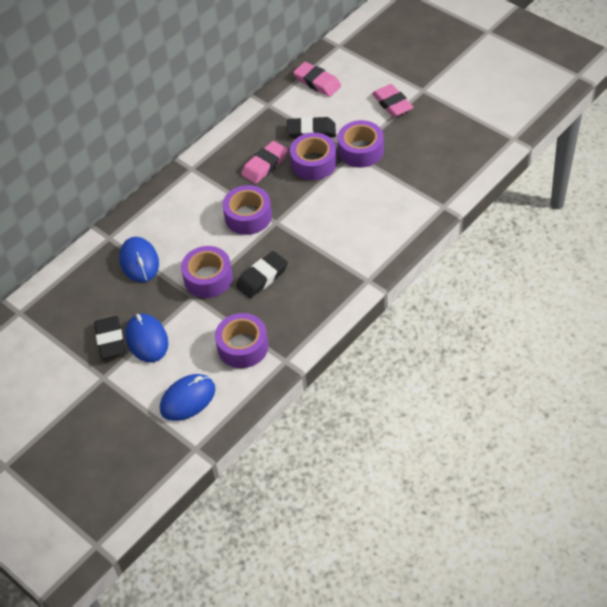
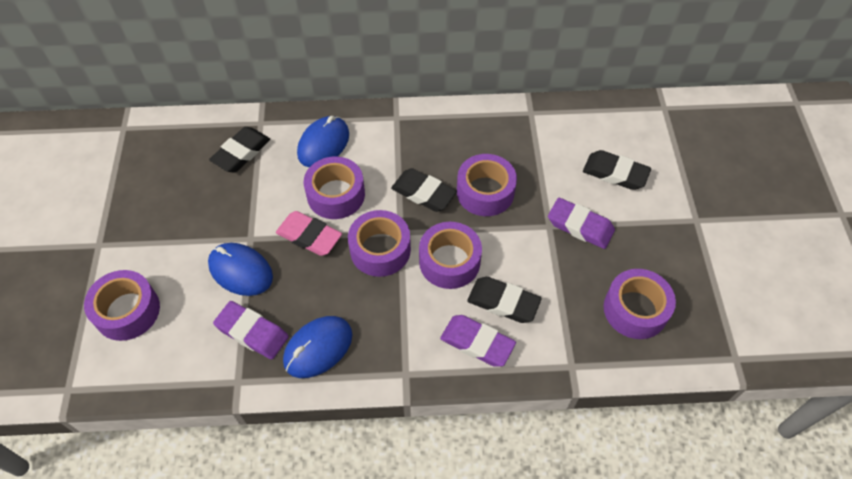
black eraser: 3 -> 4
pink eraser: 3 -> 1
purple eraser: 0 -> 3
purple tape: 5 -> 6

